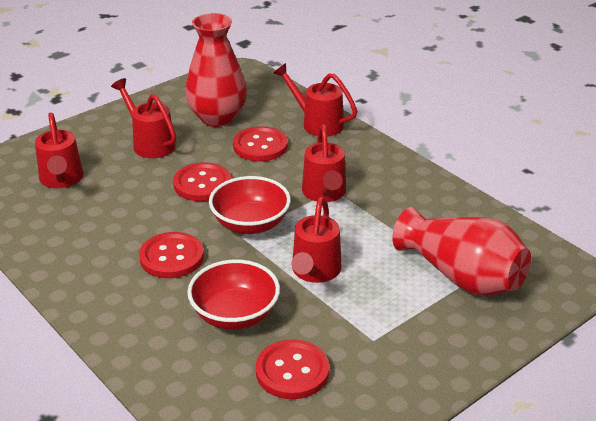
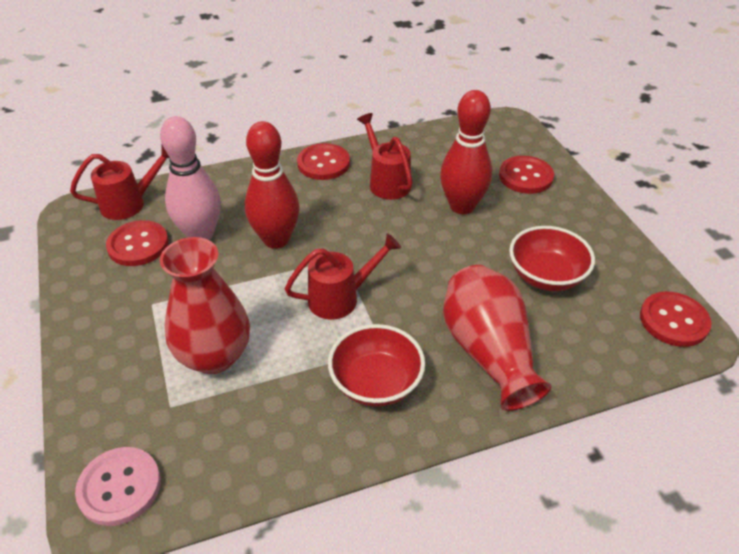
pink bowling pin: 0 -> 1
pink button: 0 -> 1
red bowling pin: 0 -> 2
red watering can: 5 -> 3

